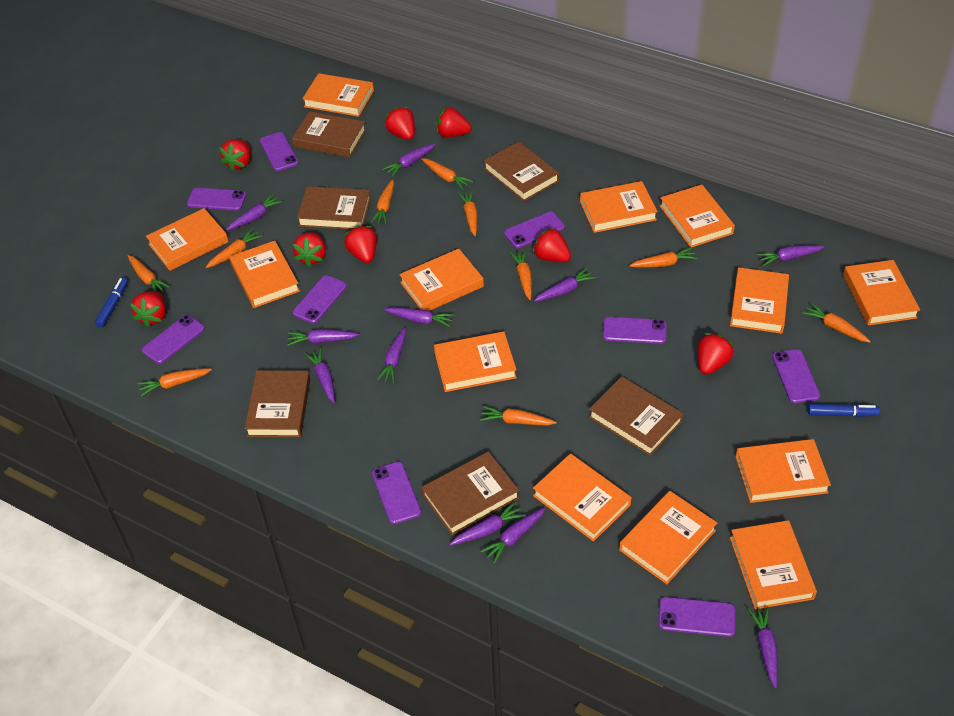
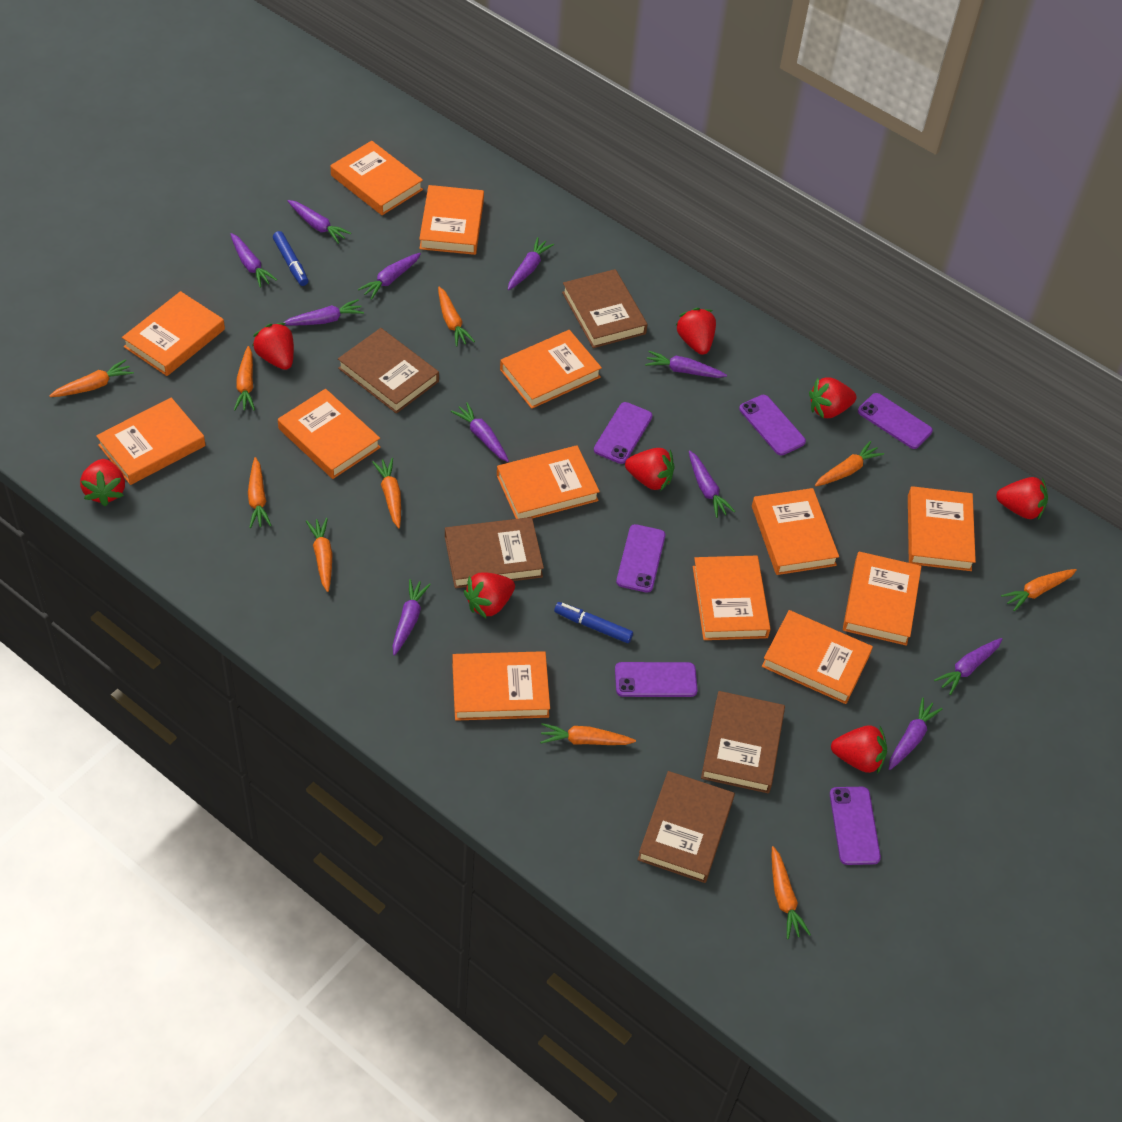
brown book: 6 -> 5
purple phone: 9 -> 6

